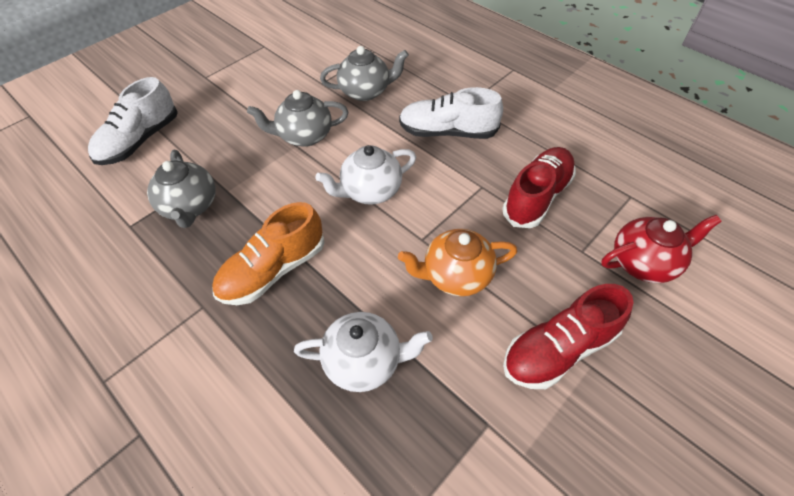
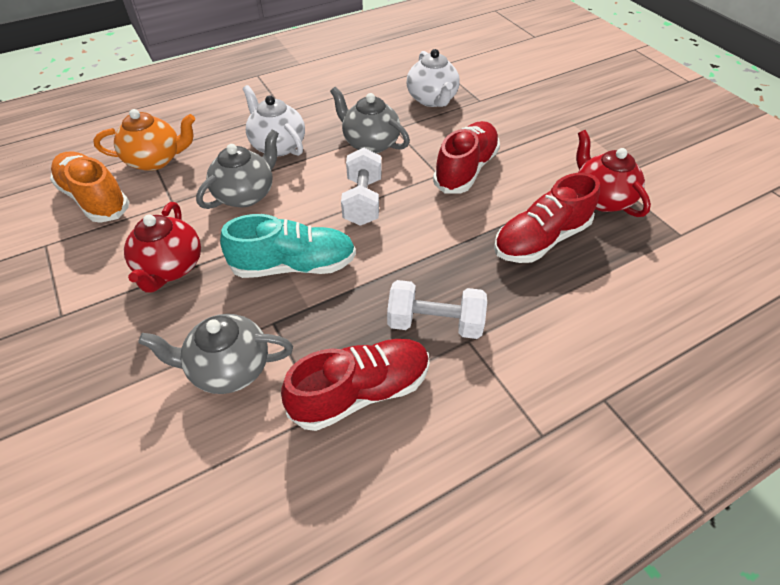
red shoe: 2 -> 3
red teapot: 1 -> 2
turquoise shoe: 0 -> 1
white dumbbell: 0 -> 2
white shoe: 2 -> 0

